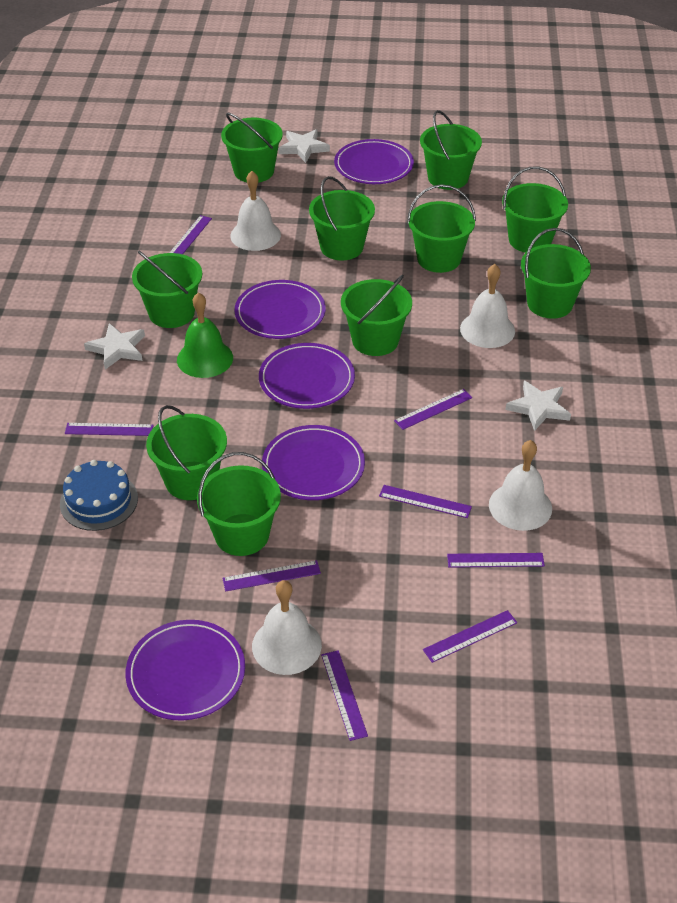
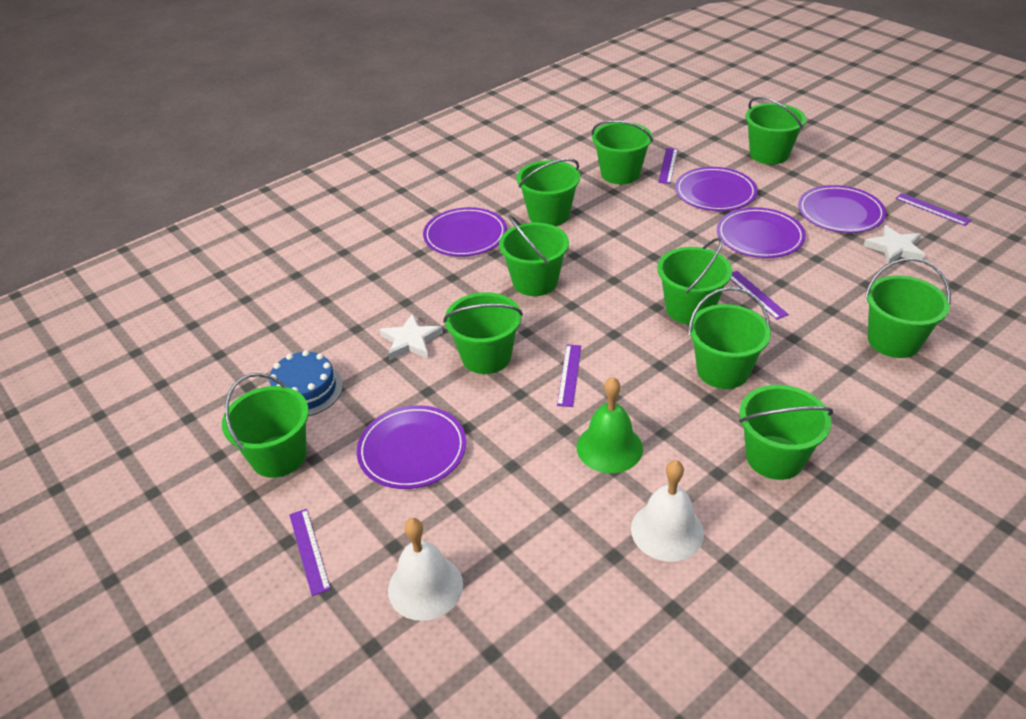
purple ruler: 8 -> 5
white bell: 4 -> 2
white star: 3 -> 2

